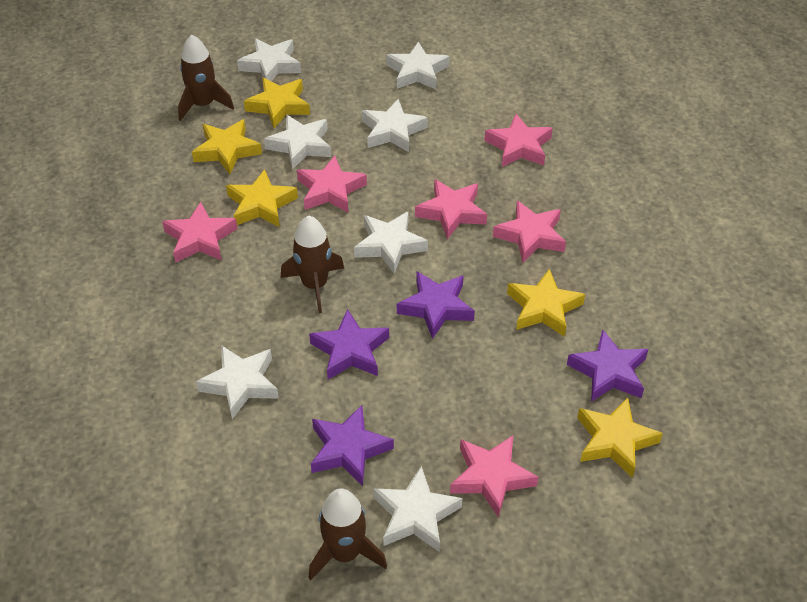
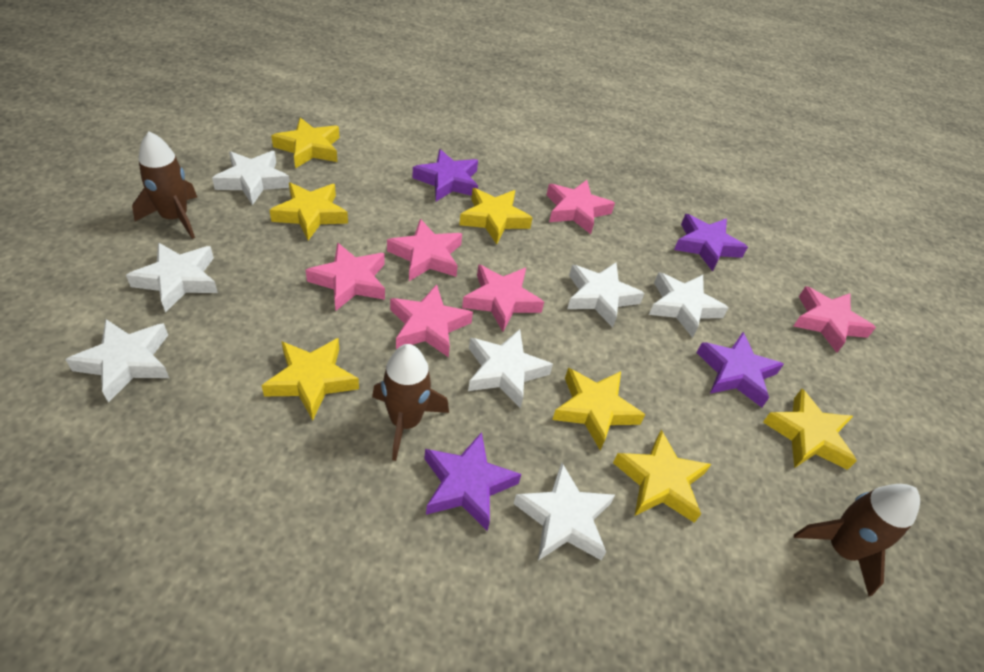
yellow star: 5 -> 7

